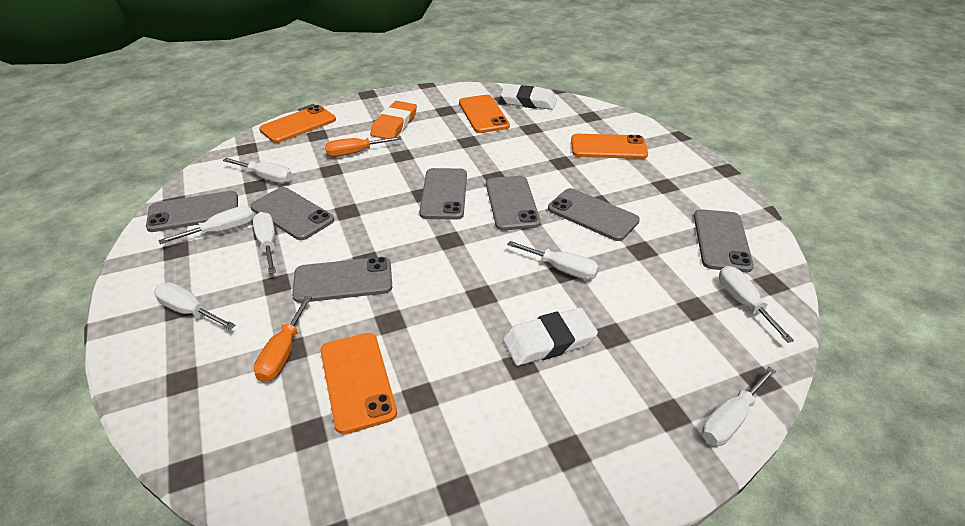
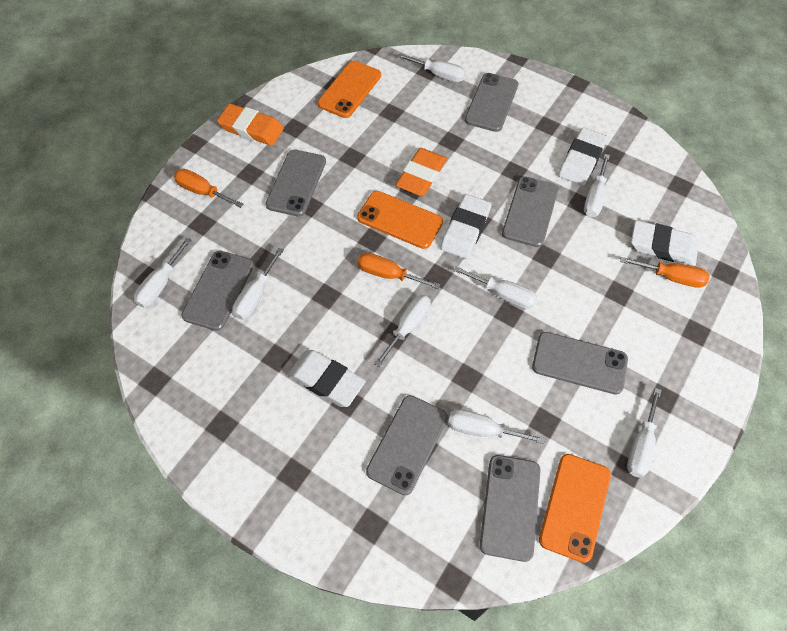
orange eraser: 1 -> 2
orange phone: 4 -> 3
orange screwdriver: 2 -> 3
white eraser: 2 -> 4
white screwdriver: 7 -> 8

